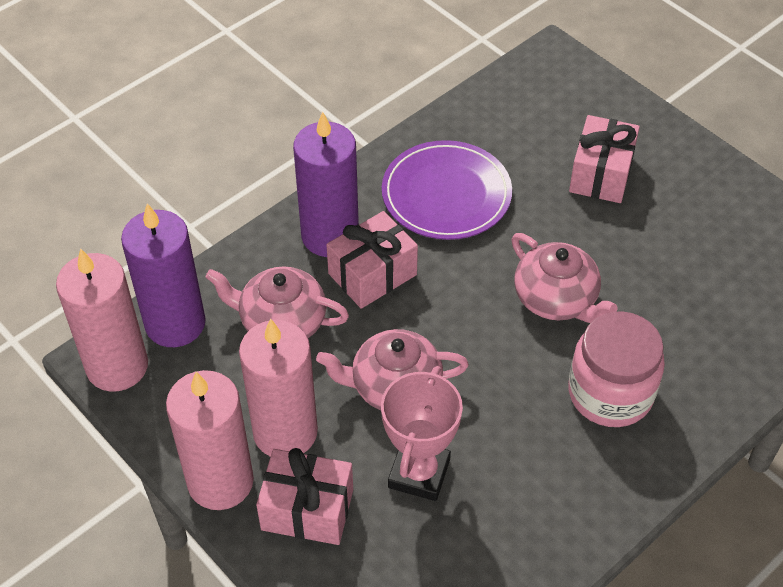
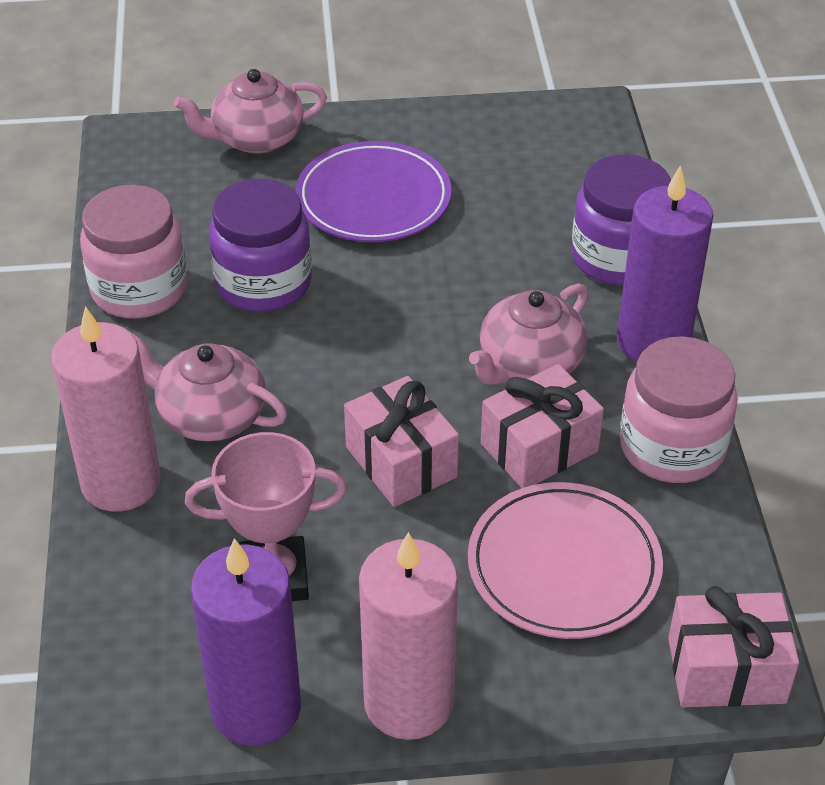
pink candle: 3 -> 2
pink jar: 1 -> 2
pink plate: 0 -> 1
purple jar: 0 -> 2

